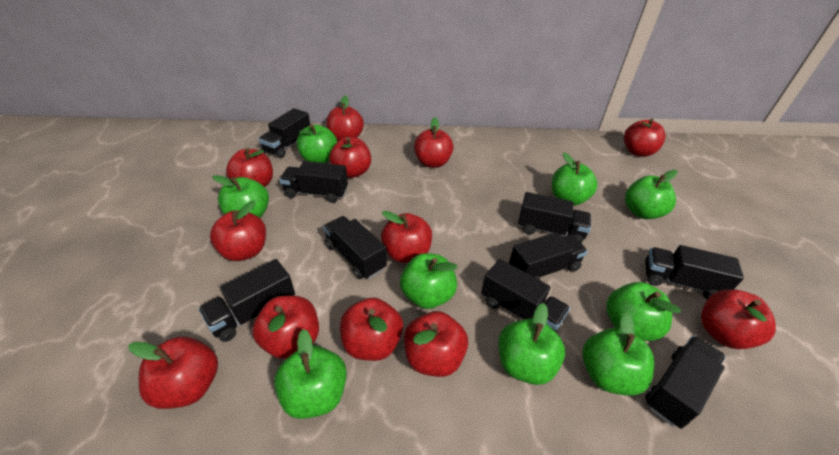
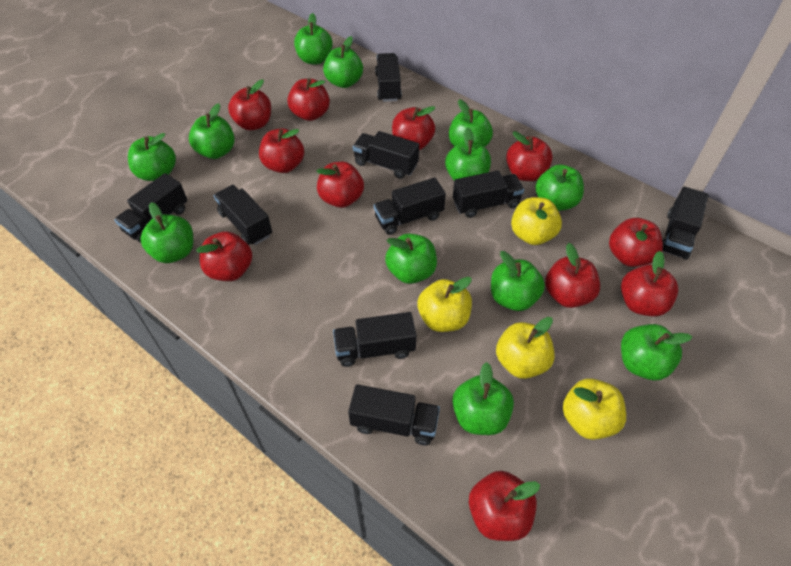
green apple: 9 -> 12
red apple: 12 -> 11
yellow apple: 0 -> 4

